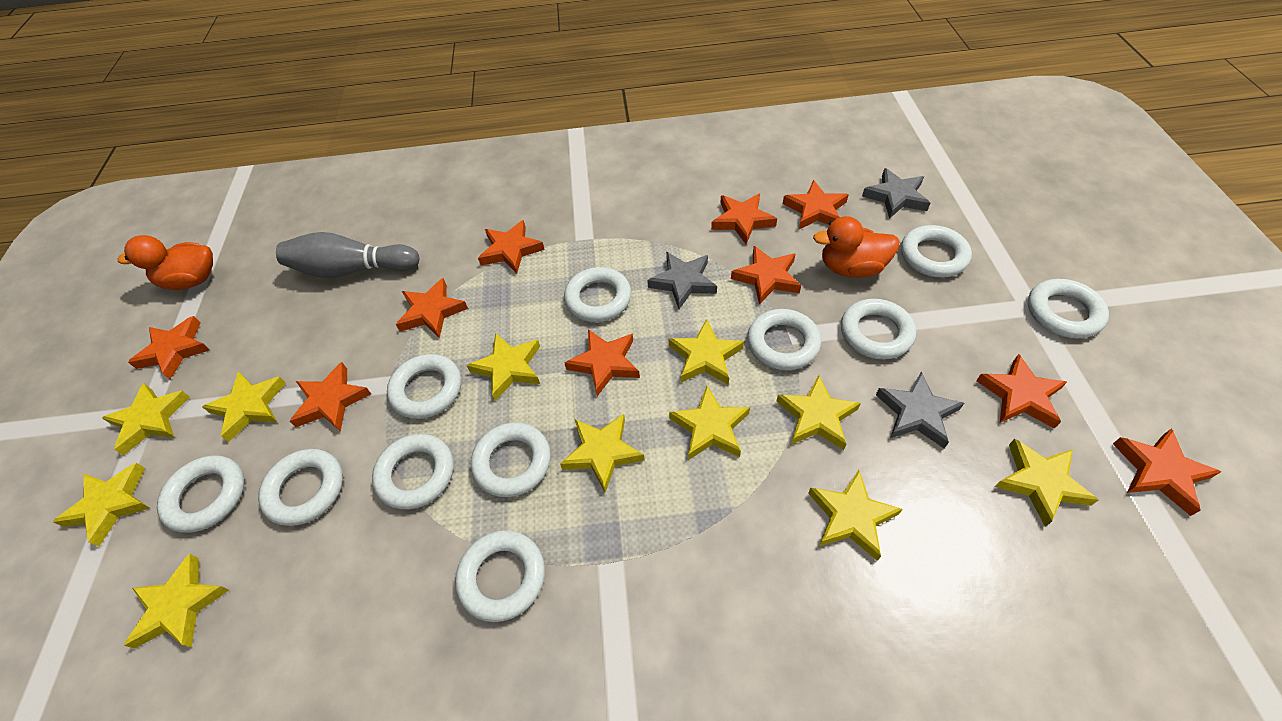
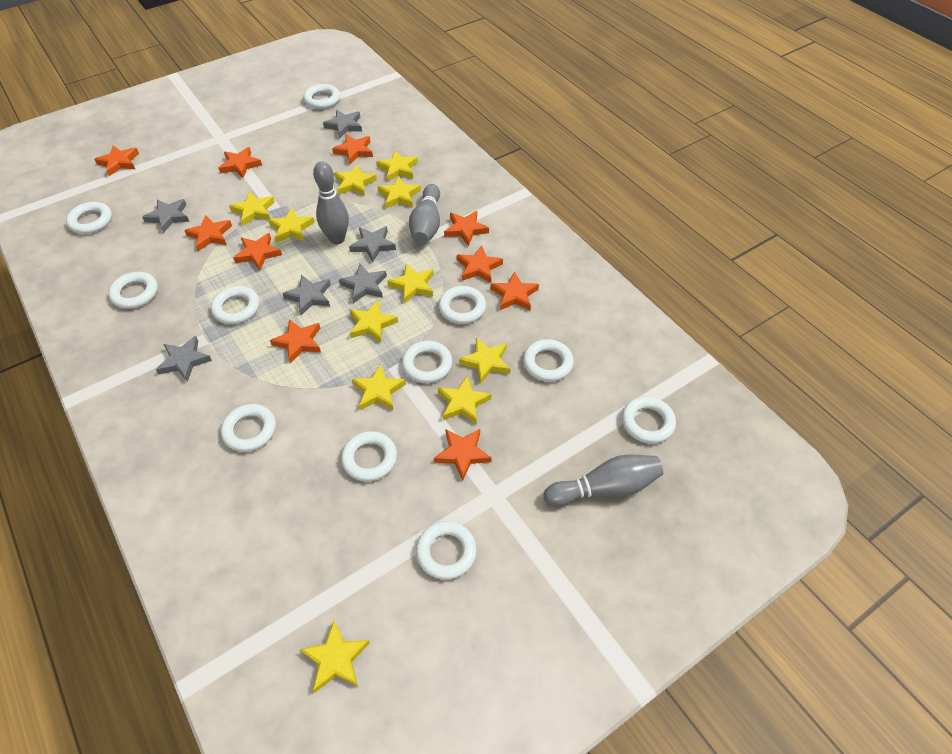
grey bowling pin: 1 -> 3
grey star: 3 -> 6
orange duck: 2 -> 0

